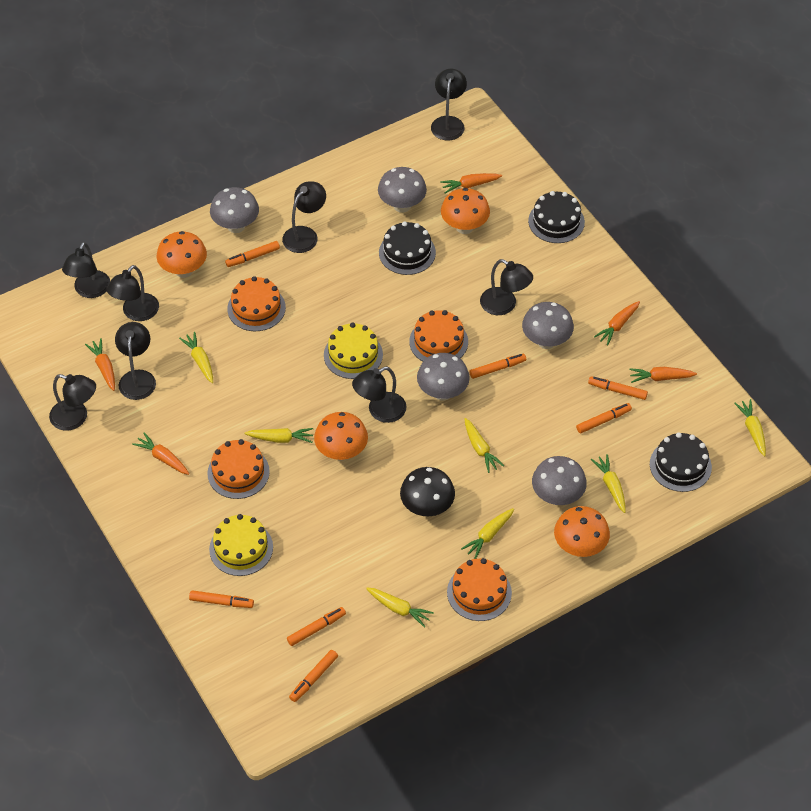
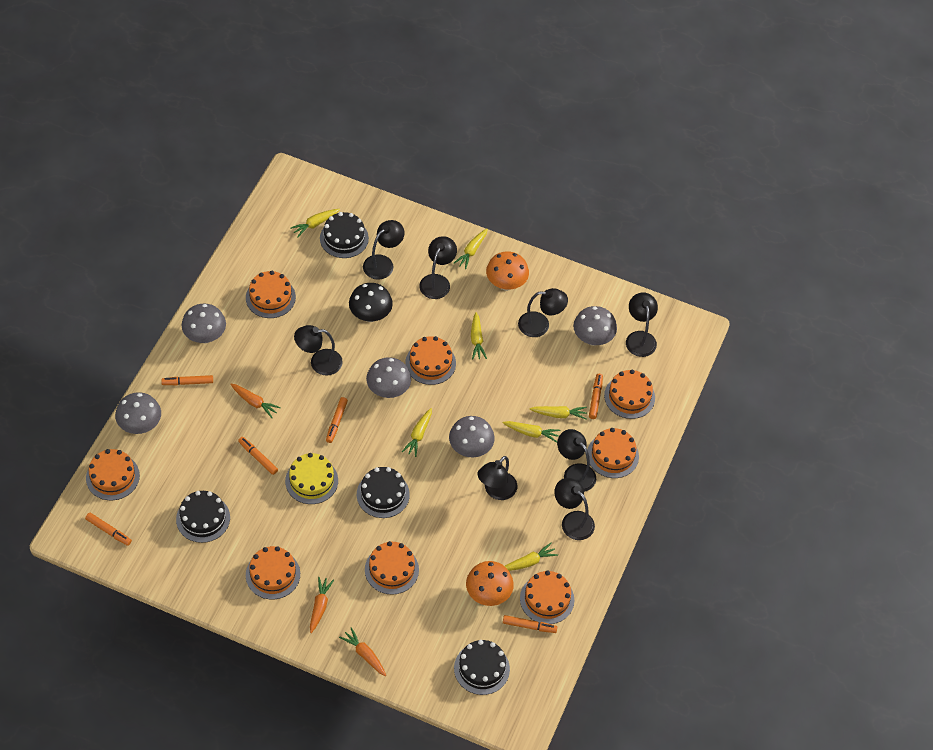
black cake: 3 -> 4
orange cake: 4 -> 8
orange carrot: 5 -> 3
orange marker: 7 -> 6
orange mushroom: 4 -> 2
yellow cake: 2 -> 1

